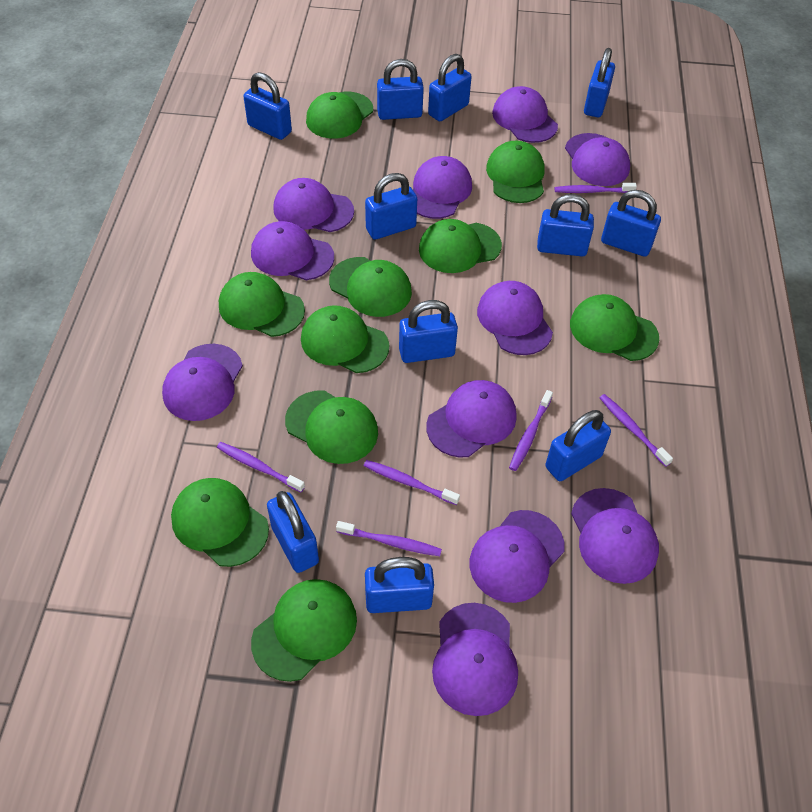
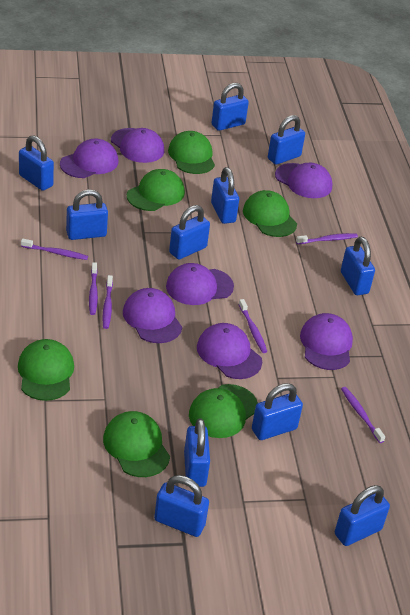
green cap: 10 -> 6
purple cap: 11 -> 7

